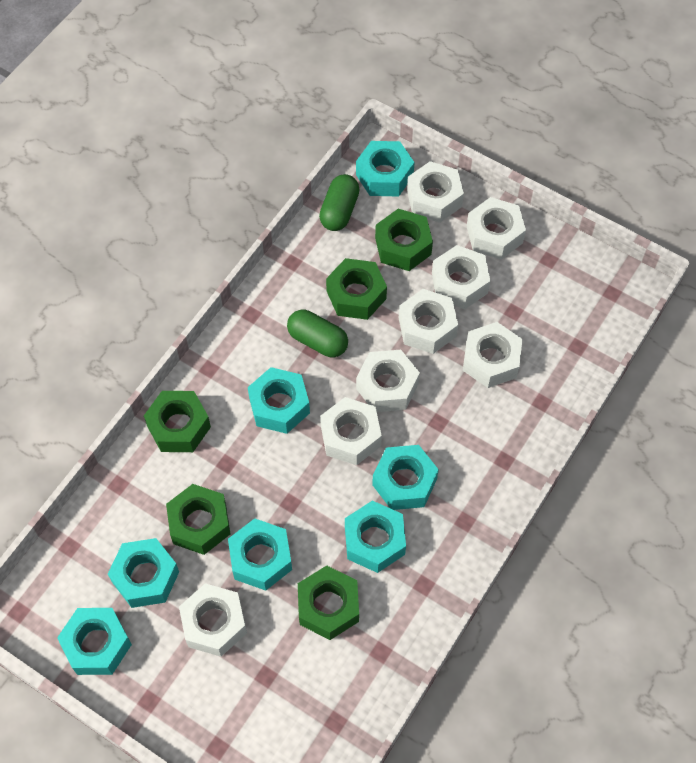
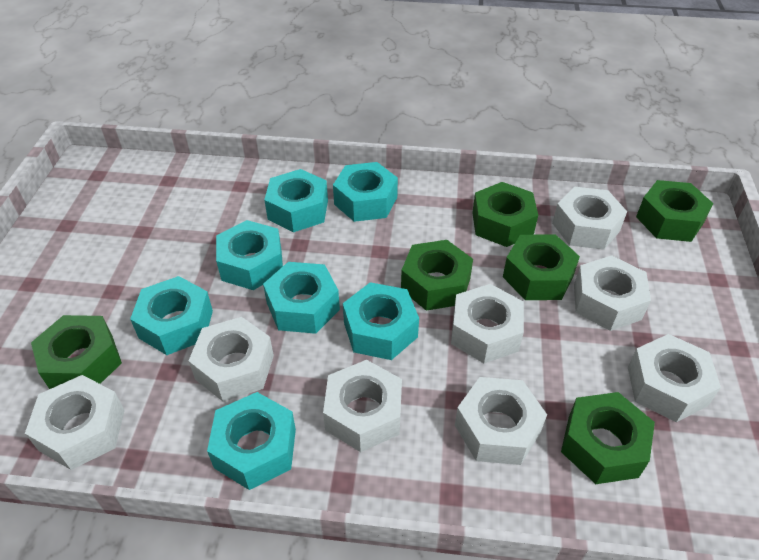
green capsule: 2 -> 0
green nut: 5 -> 6

